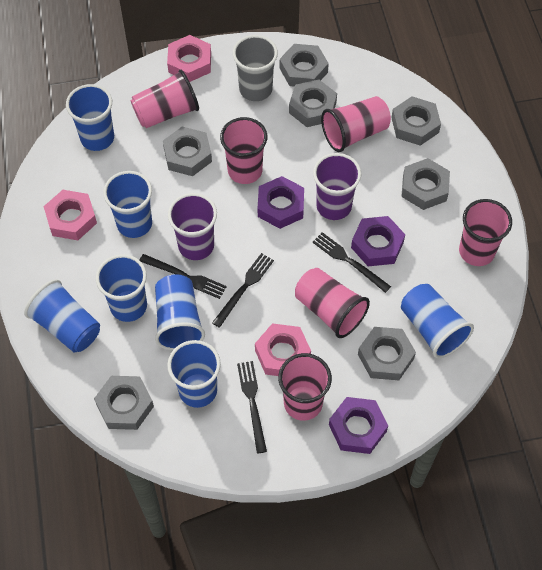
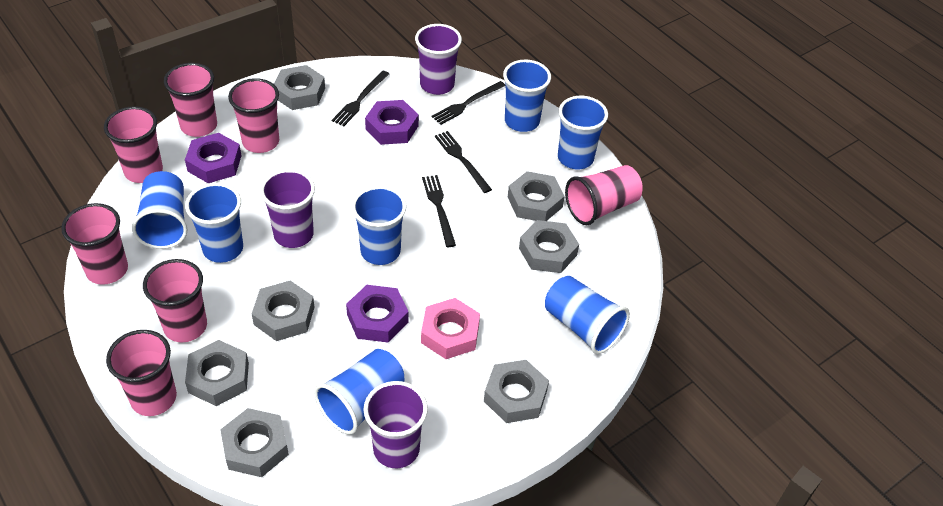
grey cup: 1 -> 0
pink cup: 6 -> 7
pink nut: 3 -> 1
purple cup: 2 -> 3

